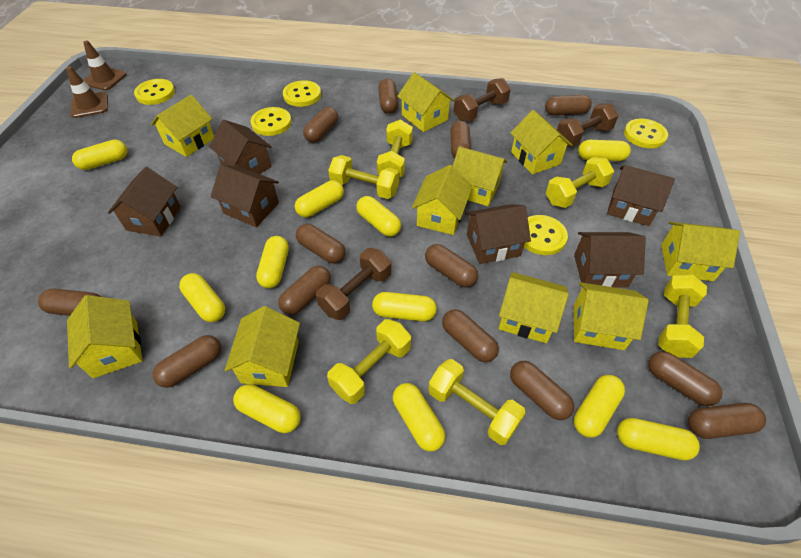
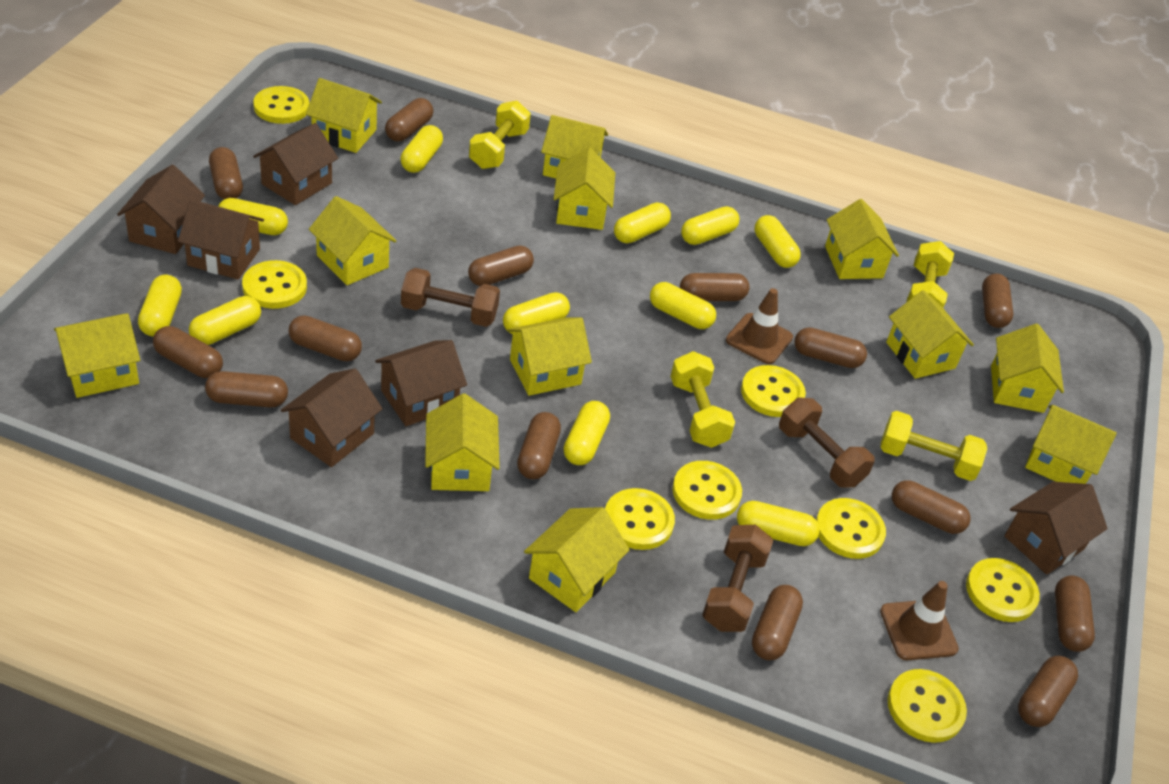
brown capsule: 13 -> 14
yellow button: 5 -> 8
yellow dumbbell: 6 -> 4
yellow house: 10 -> 12

